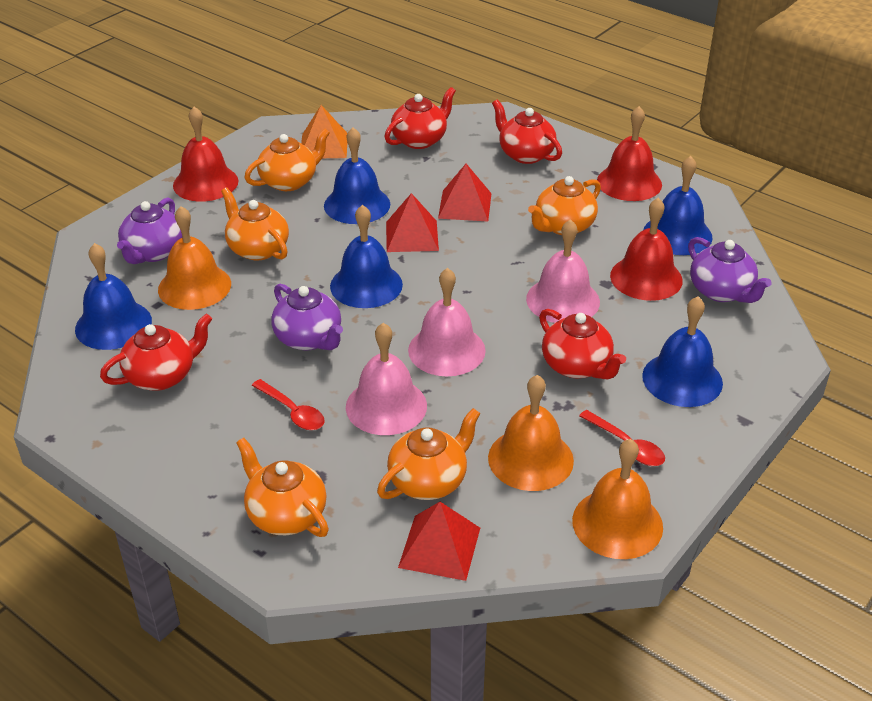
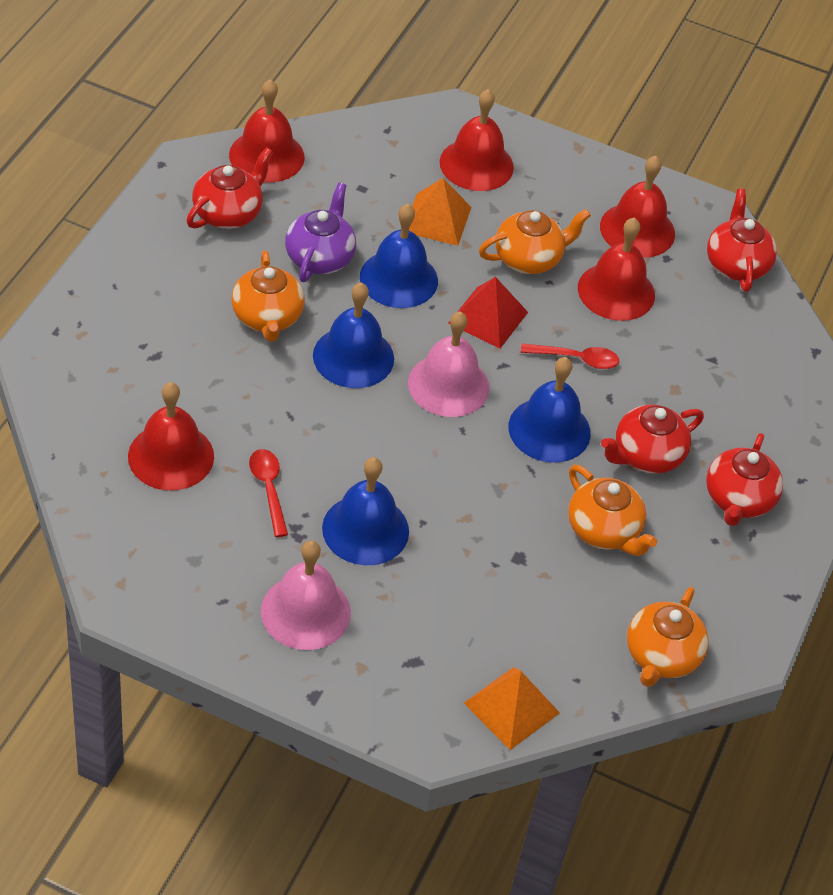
blue bell: 5 -> 4
orange bell: 3 -> 0
orange pyramid: 1 -> 2
orange teapot: 5 -> 4
pink bell: 3 -> 2
purple teapot: 3 -> 1
red bell: 3 -> 5
red pyramid: 3 -> 1

